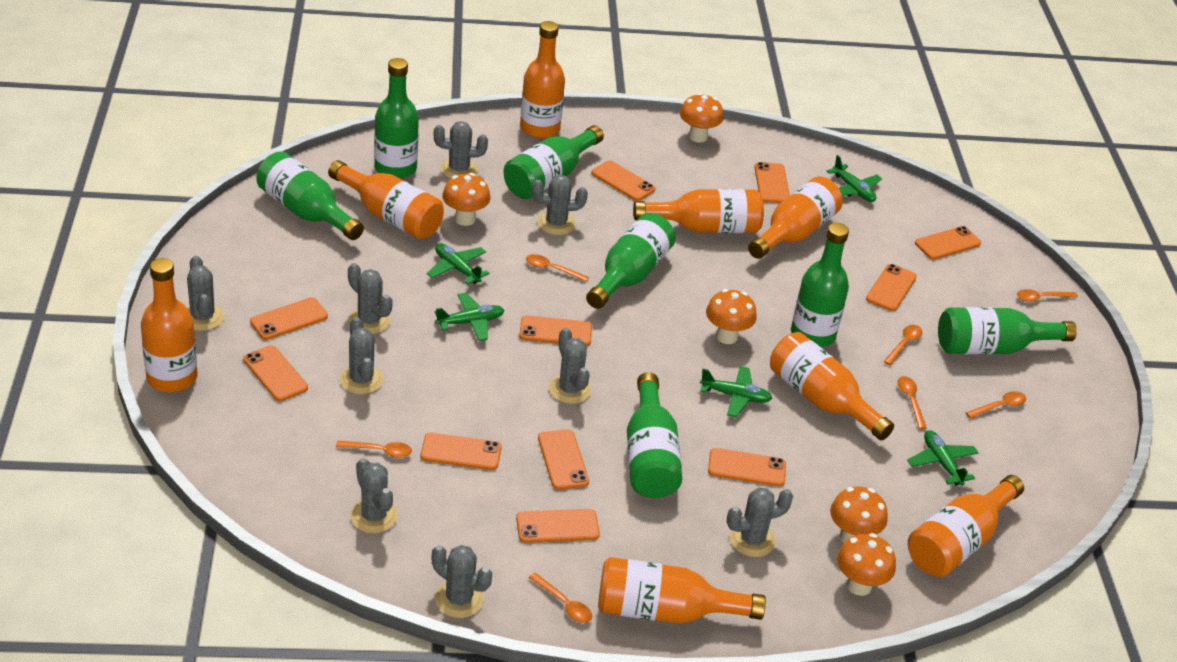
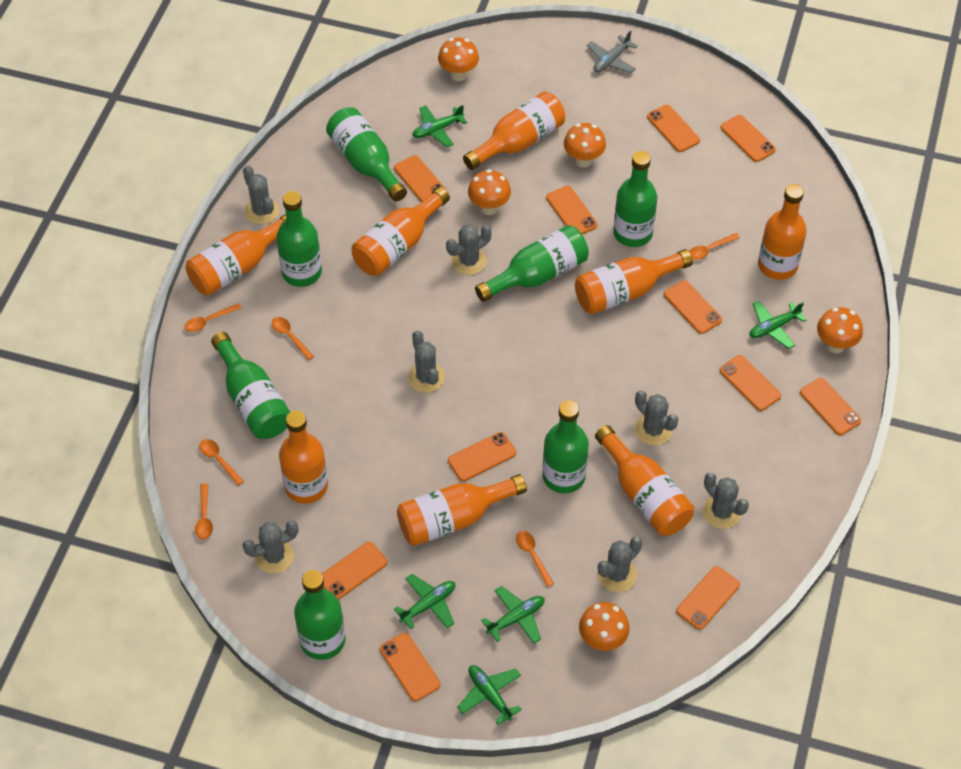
grey cactus: 9 -> 7
grey plane: 0 -> 1
orange spoon: 7 -> 6

